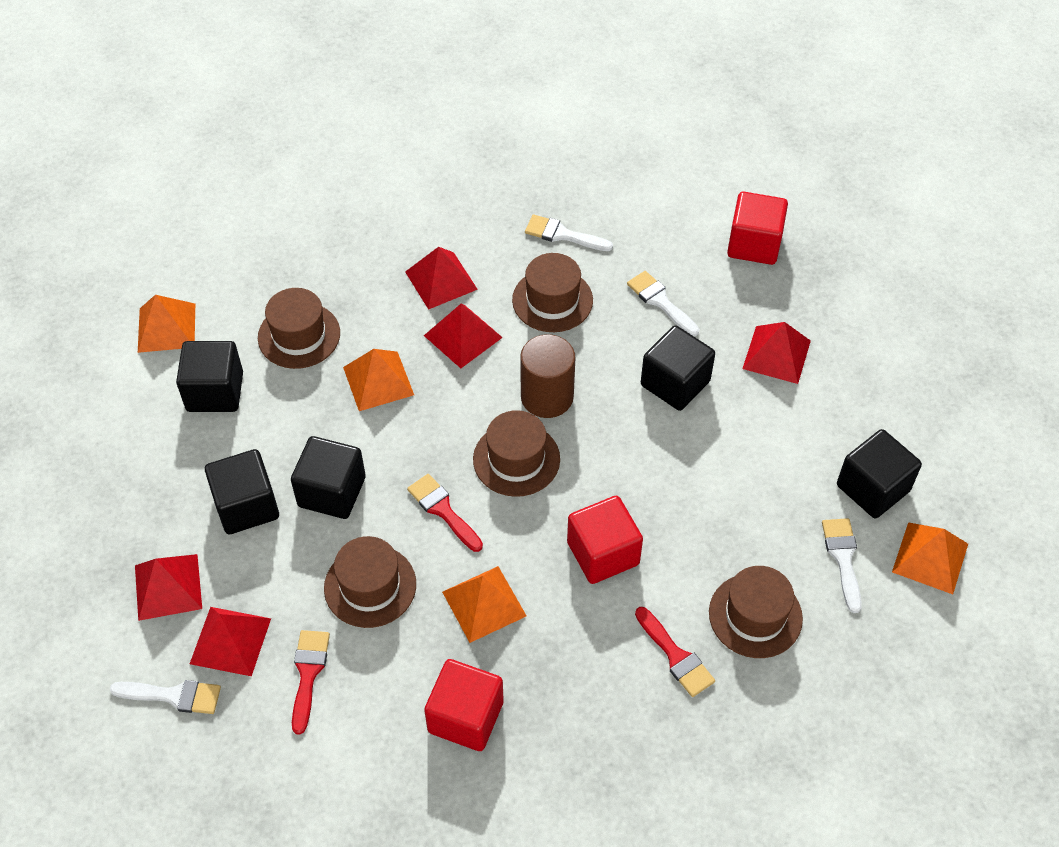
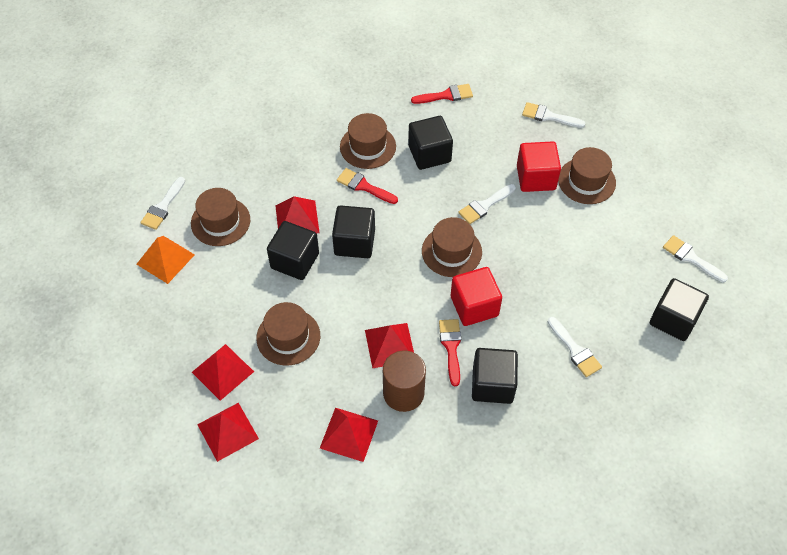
orange pyramid: 4 -> 1
red cube: 3 -> 2
white brush: 4 -> 5

